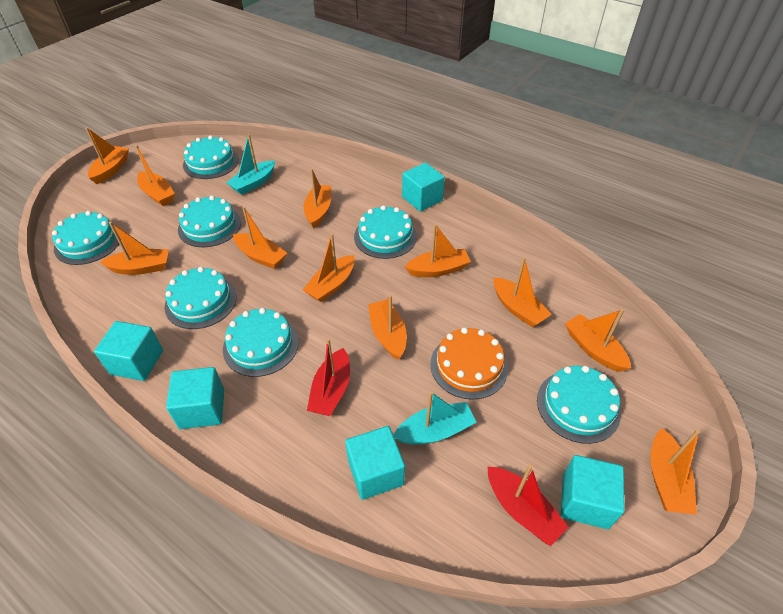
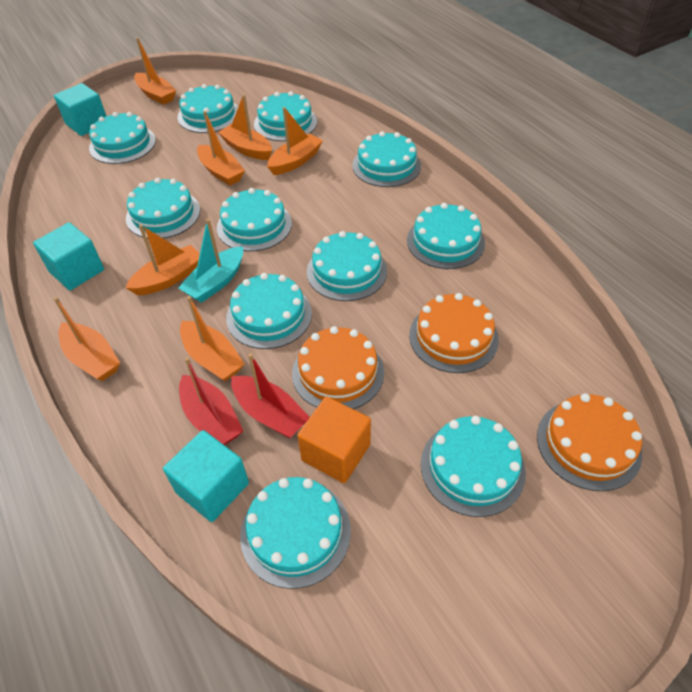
orange boat: 11 -> 7
orange cake: 1 -> 3
orange cube: 0 -> 1
turquoise boat: 2 -> 1
turquoise cake: 7 -> 11
turquoise cube: 5 -> 3

